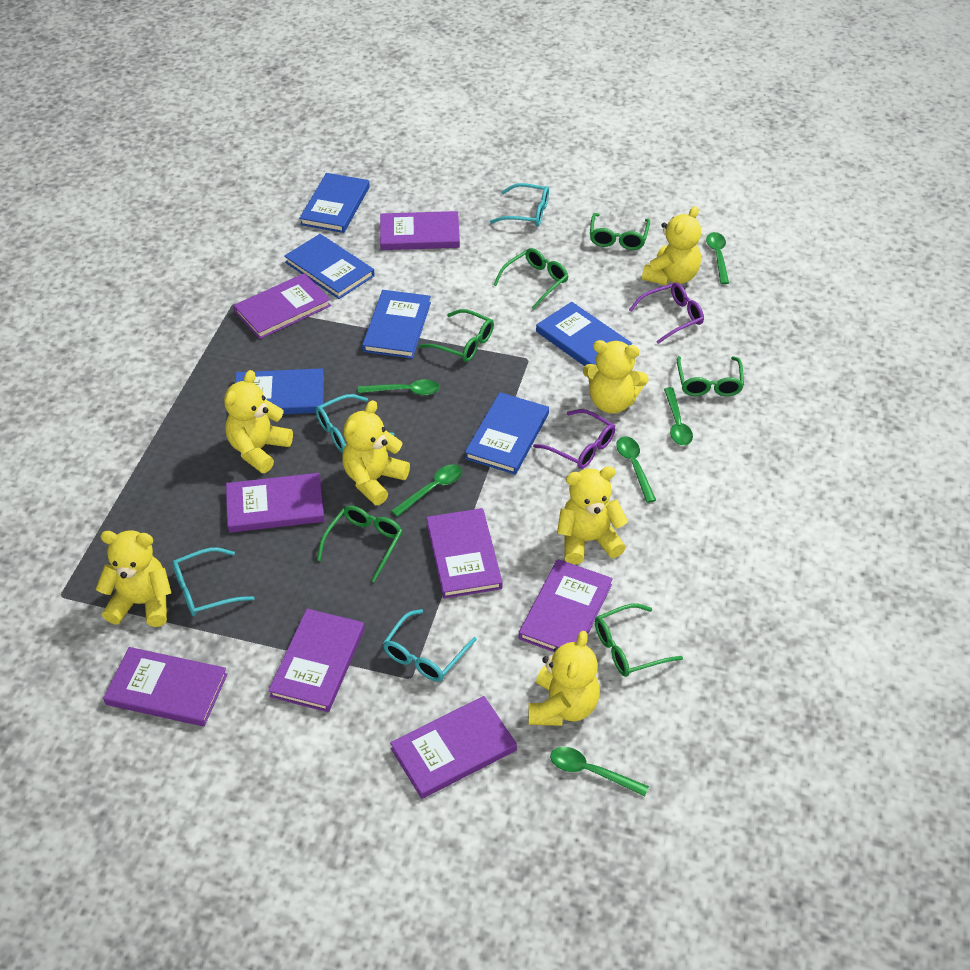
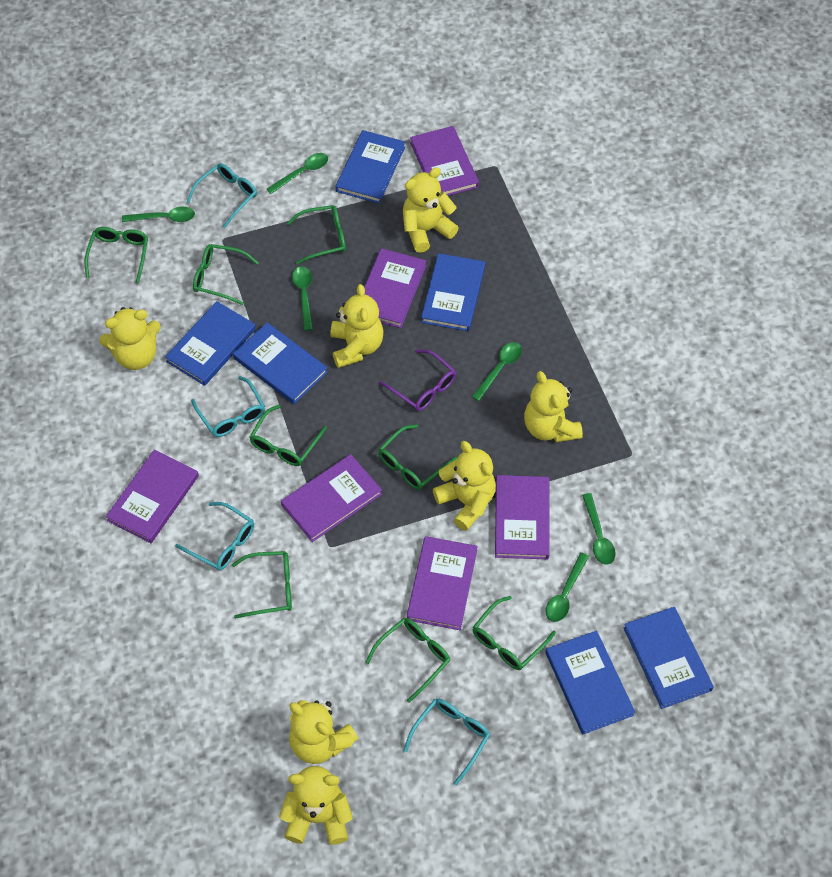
green glasses: 6 -> 8
purple book: 8 -> 6
purple glasses: 2 -> 1

